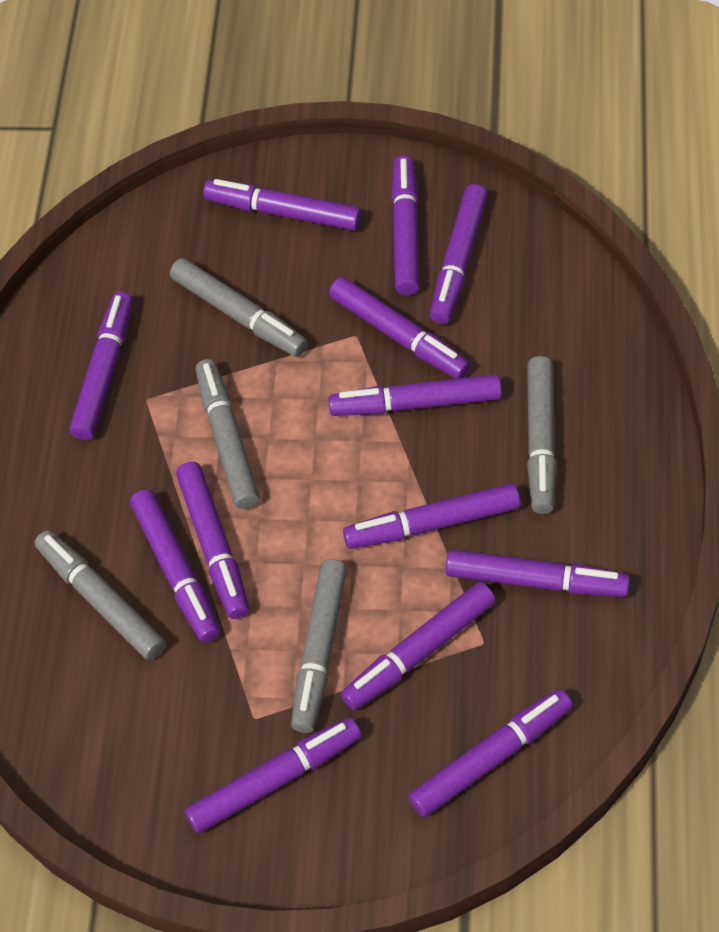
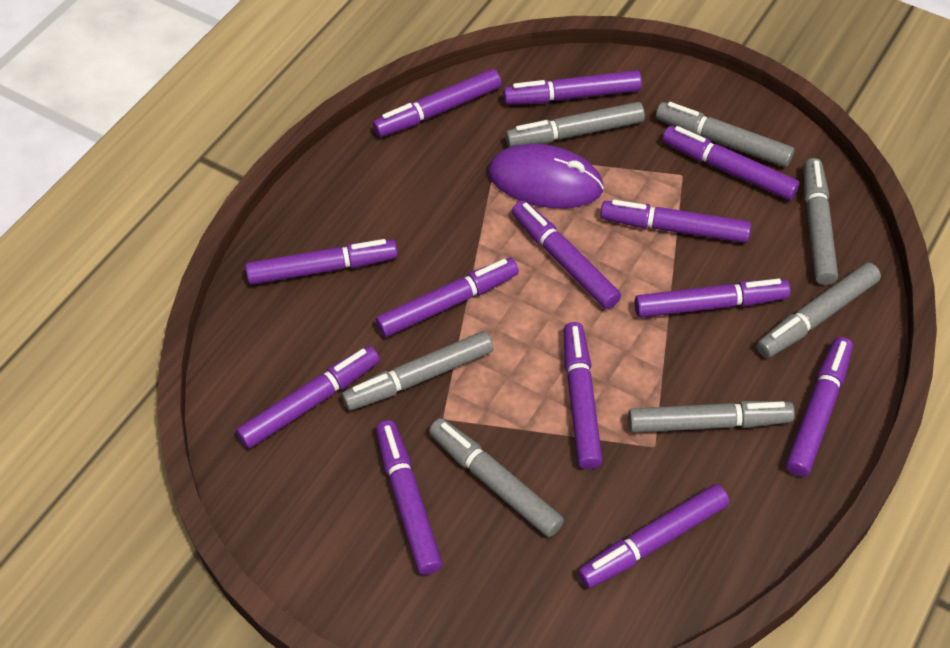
grey marker: 5 -> 7
purple mouse: 0 -> 1

